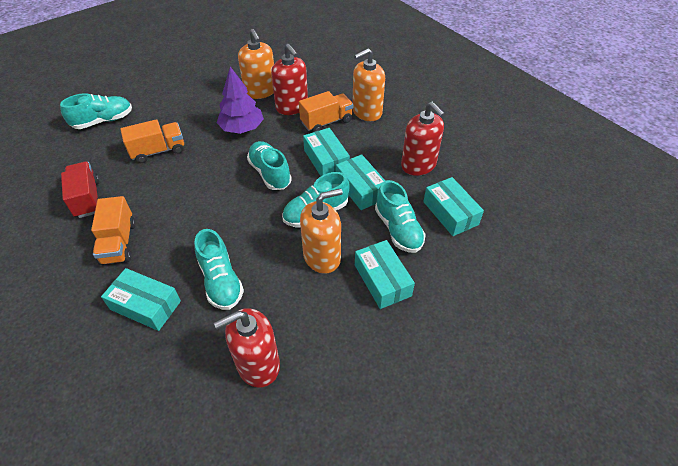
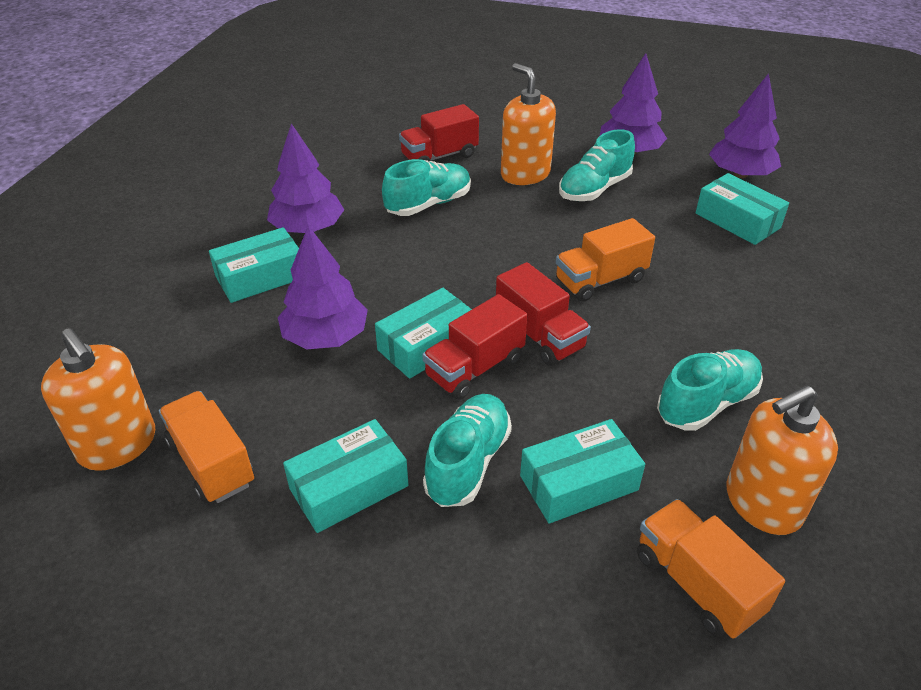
purple tree: 1 -> 4
red soap dispenser: 3 -> 0
red truck: 1 -> 3
turquoise shoe: 5 -> 4

